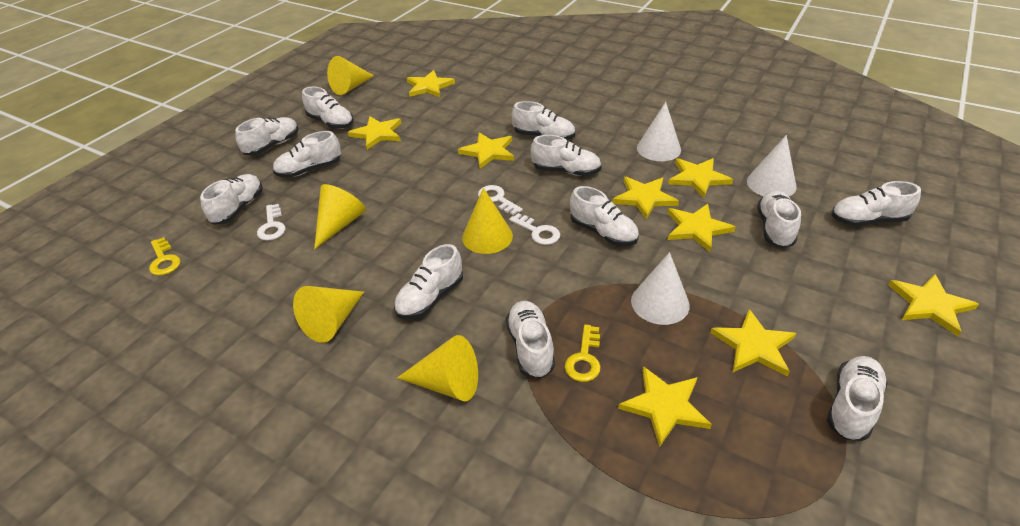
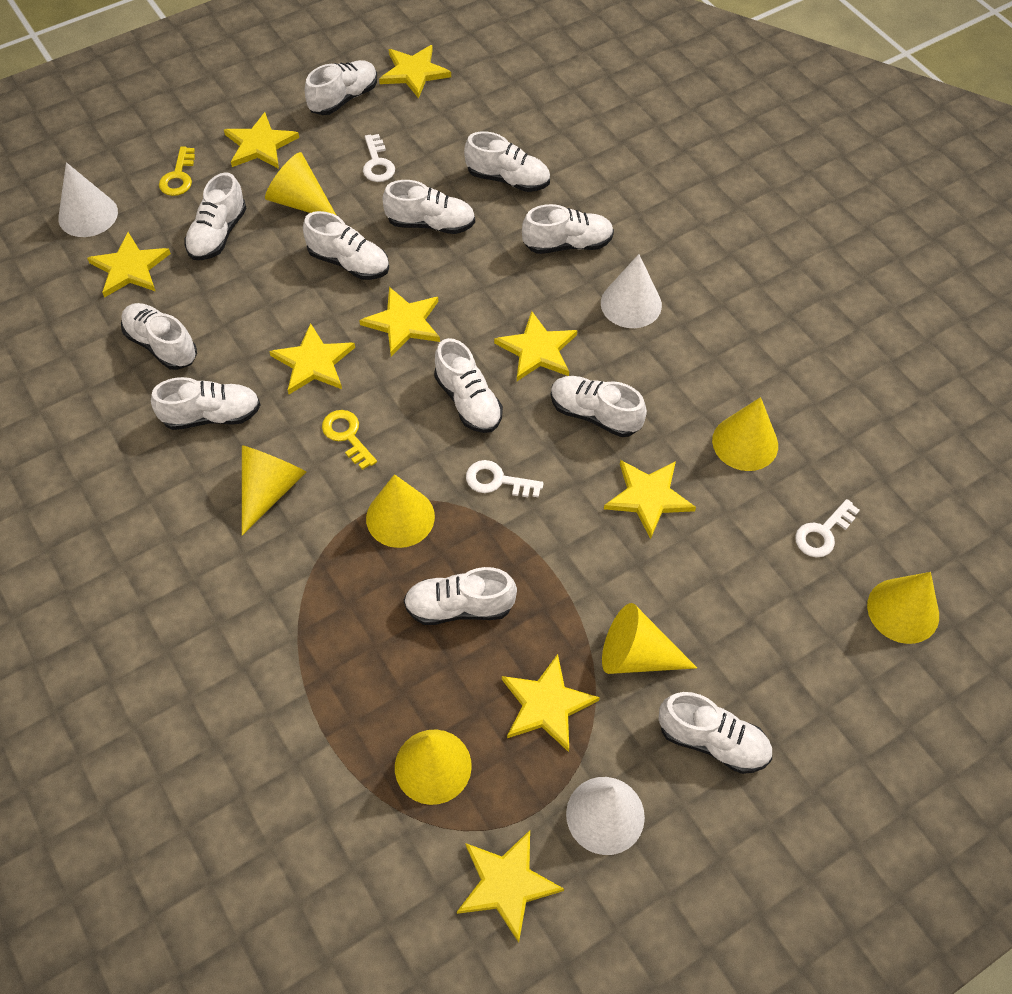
yellow cone: 5 -> 7

